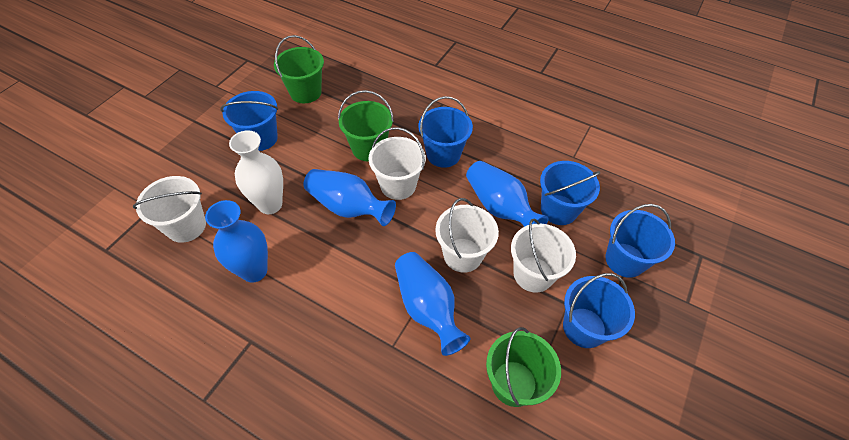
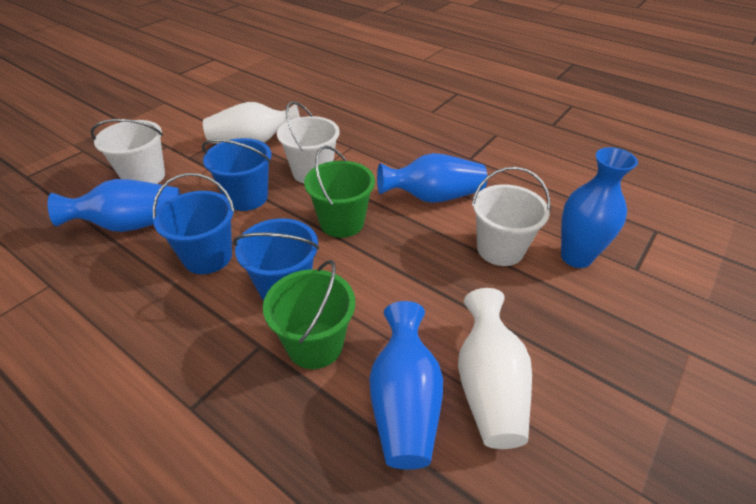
blue bucket: 5 -> 3
green bucket: 3 -> 2
white bucket: 4 -> 3
white vase: 1 -> 2

